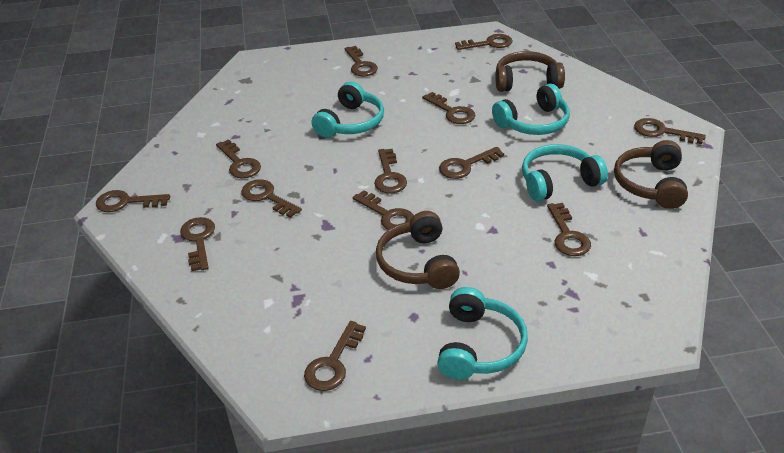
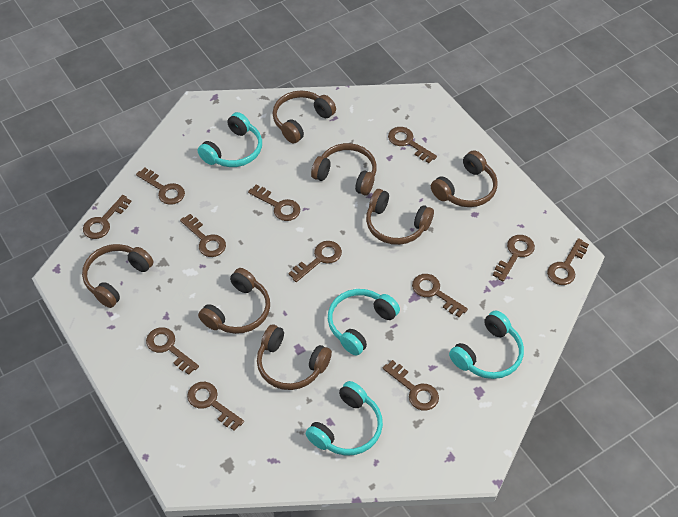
brown headphones: 3 -> 7
brown key: 13 -> 12

